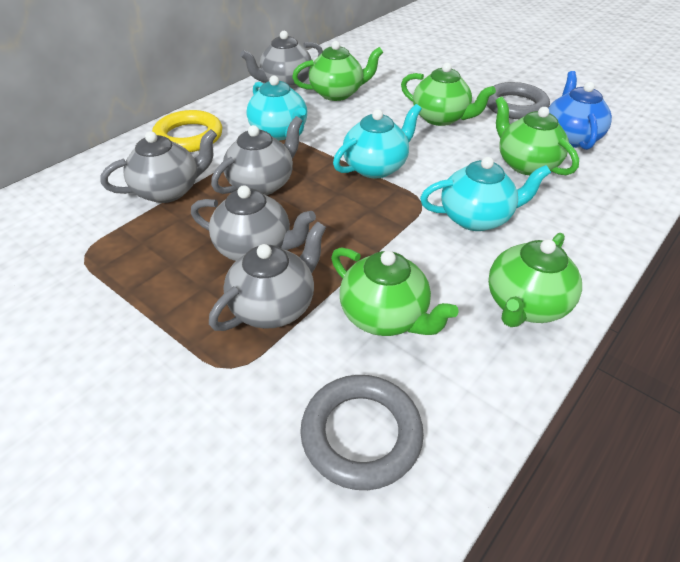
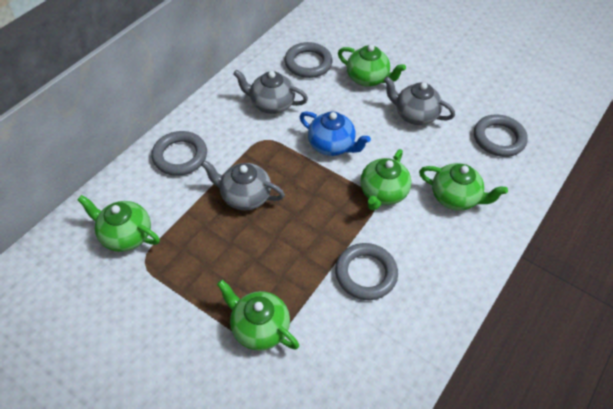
grey ring: 2 -> 4
grey teapot: 5 -> 3
turquoise teapot: 3 -> 0
yellow ring: 1 -> 0

